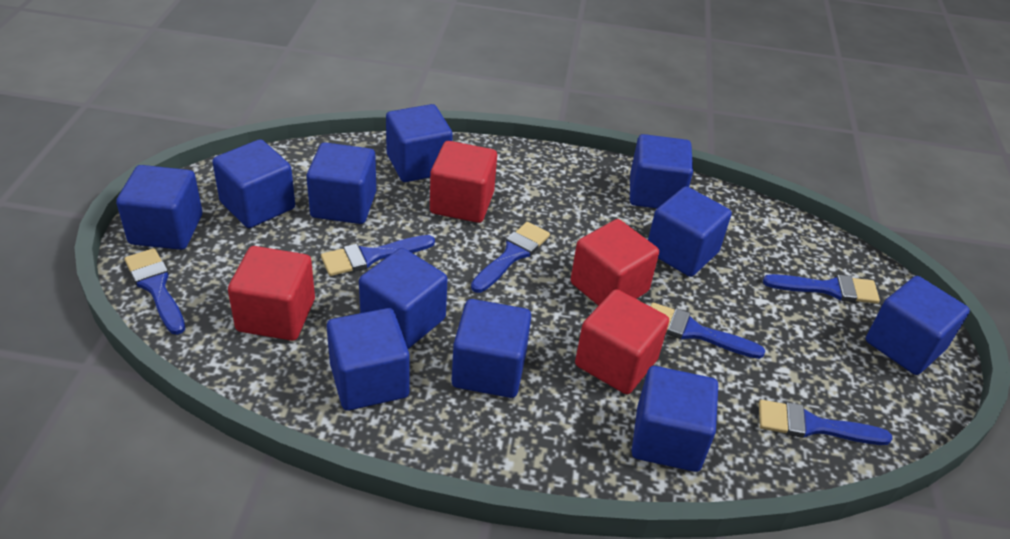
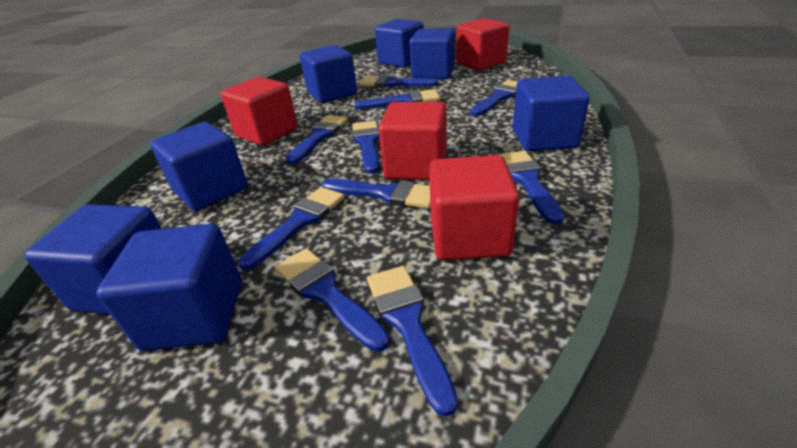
blue brush: 6 -> 10
blue cube: 11 -> 7

